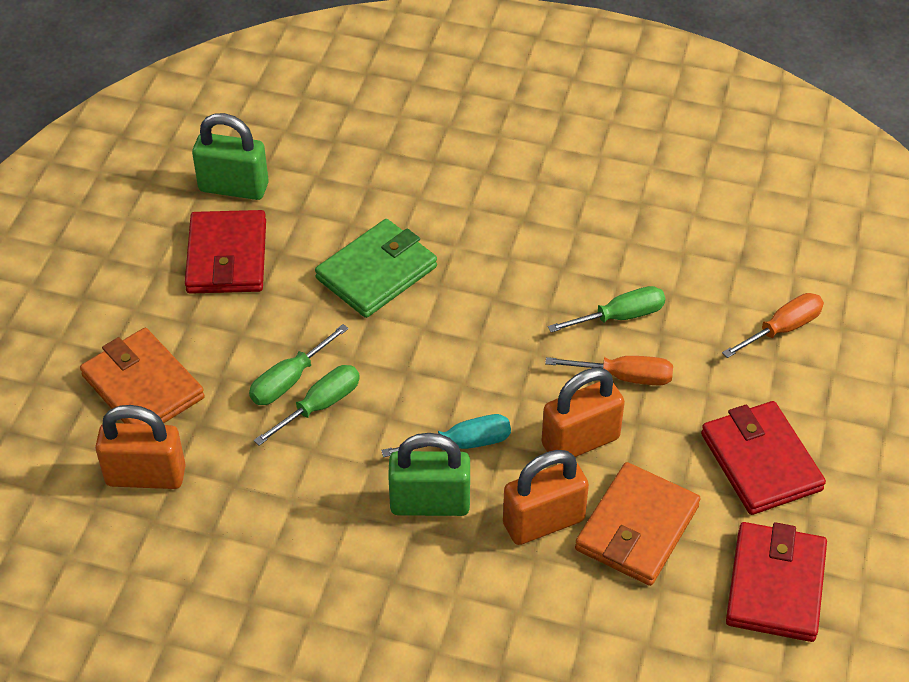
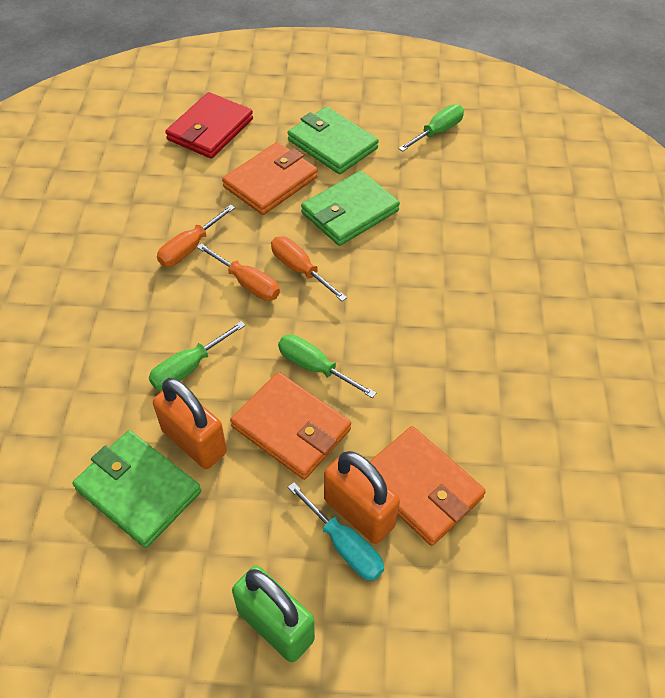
green padlock: 2 -> 1
green wallet: 1 -> 3
orange padlock: 3 -> 2
orange screwdriver: 2 -> 3
orange wallet: 2 -> 3
red wallet: 3 -> 1

